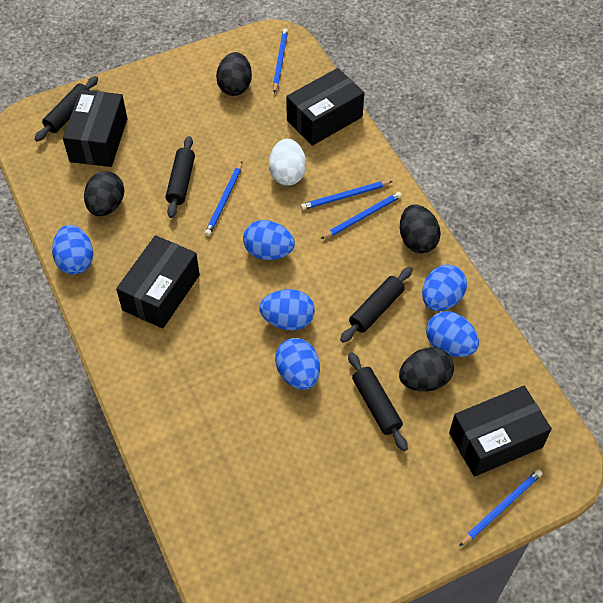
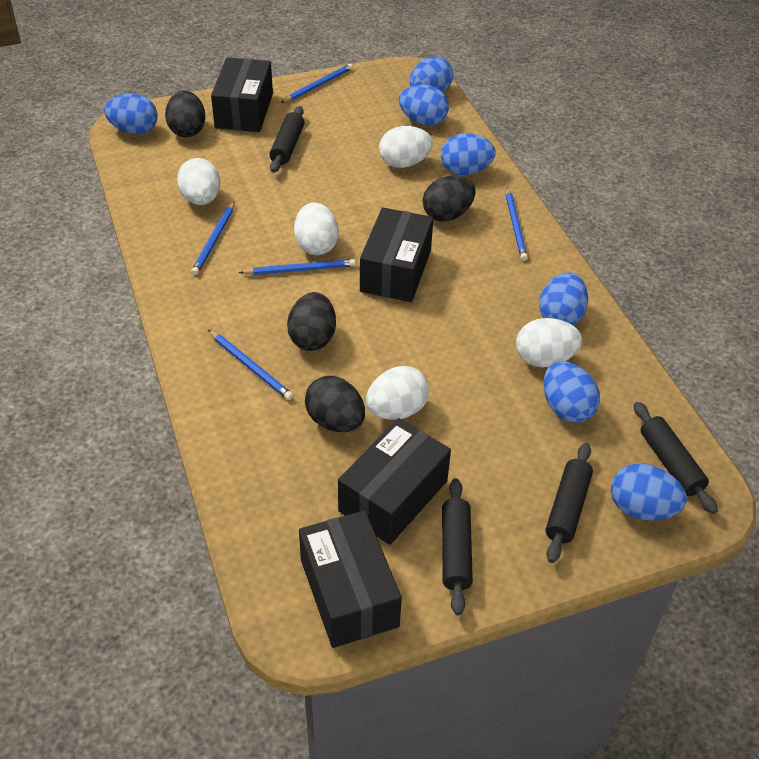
blue egg: 6 -> 7
white egg: 1 -> 5

